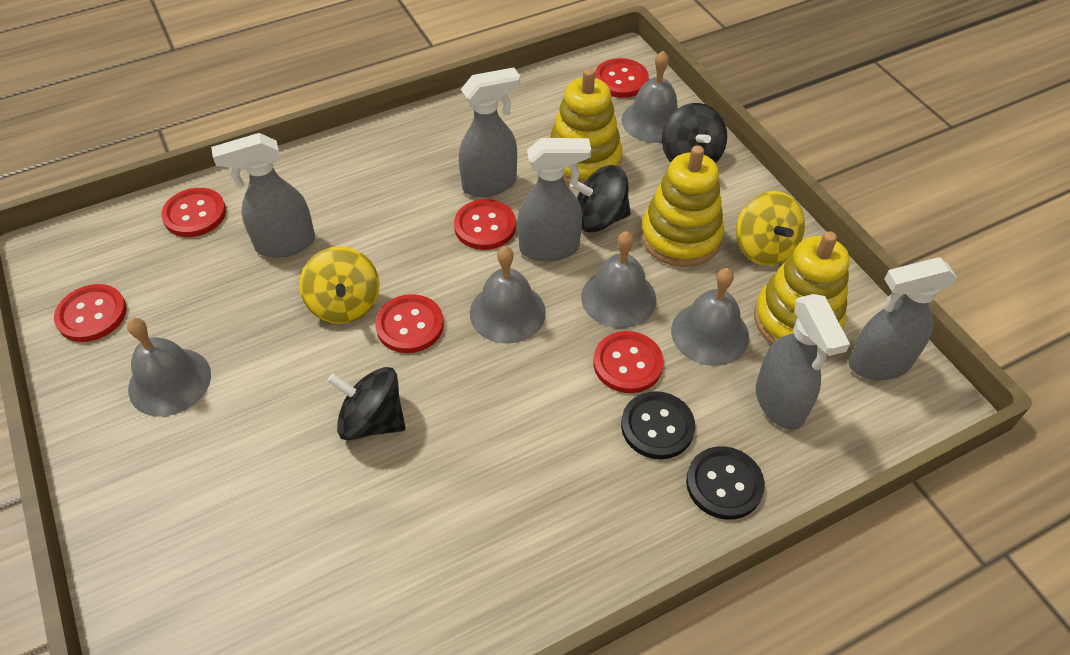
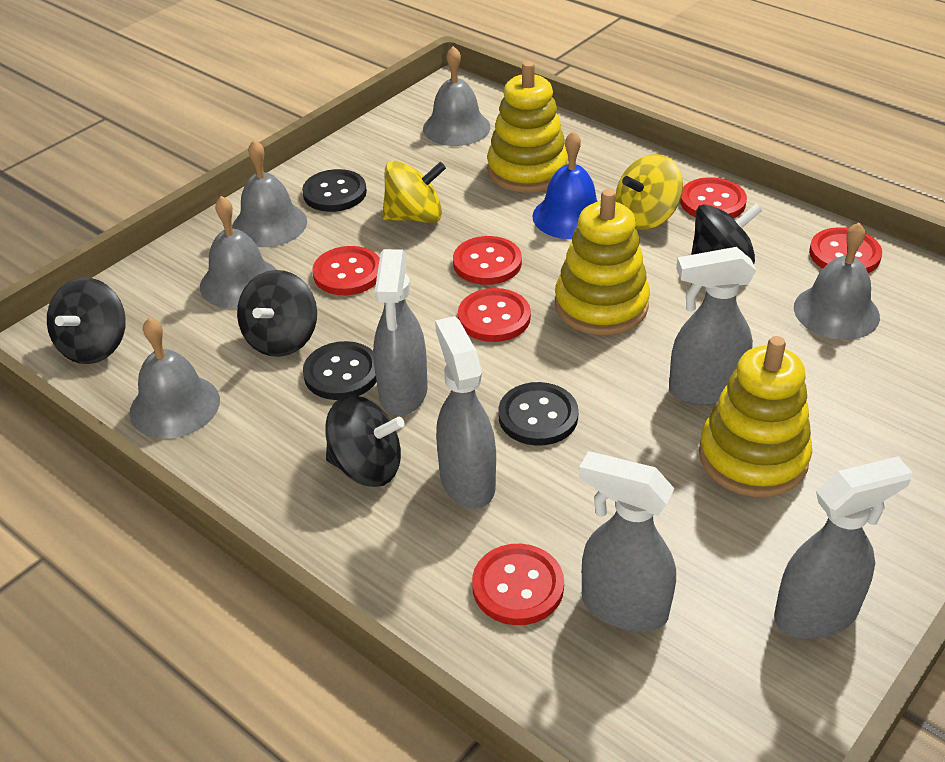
black button: 2 -> 3
black spinning top: 3 -> 4
blue bell: 0 -> 1

